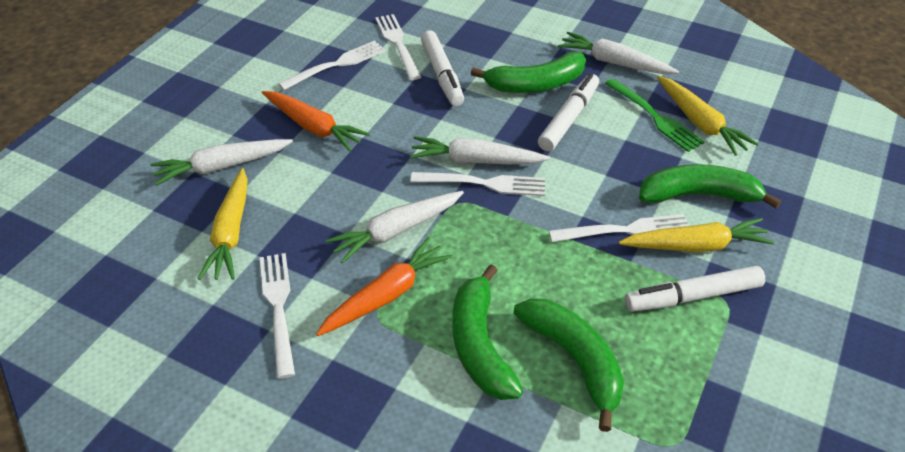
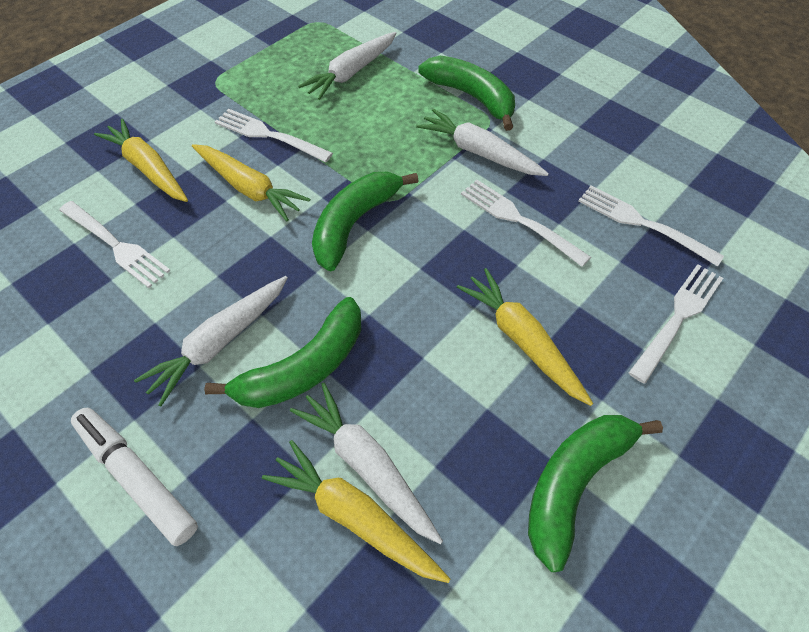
green fork: 1 -> 0
orange carrot: 2 -> 0
white marker: 3 -> 1
yellow carrot: 3 -> 4

